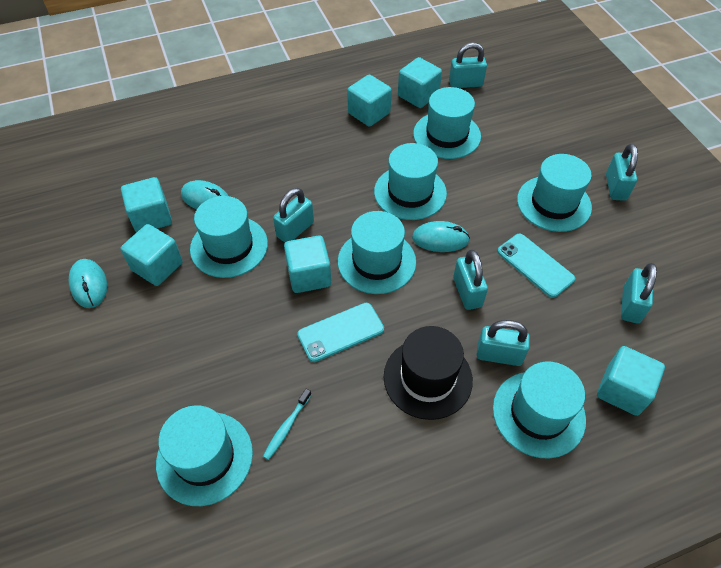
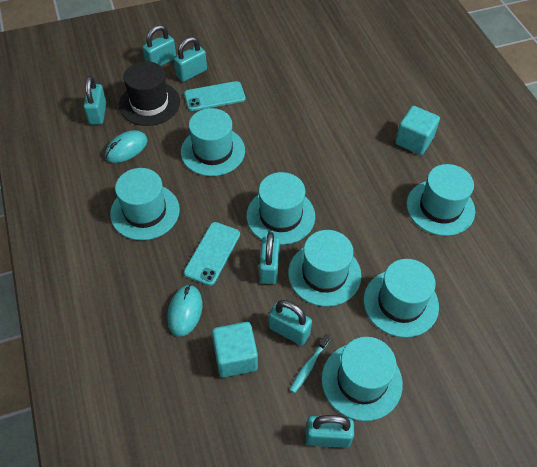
turquoise cube: 6 -> 2
turquoise mouse: 3 -> 2

